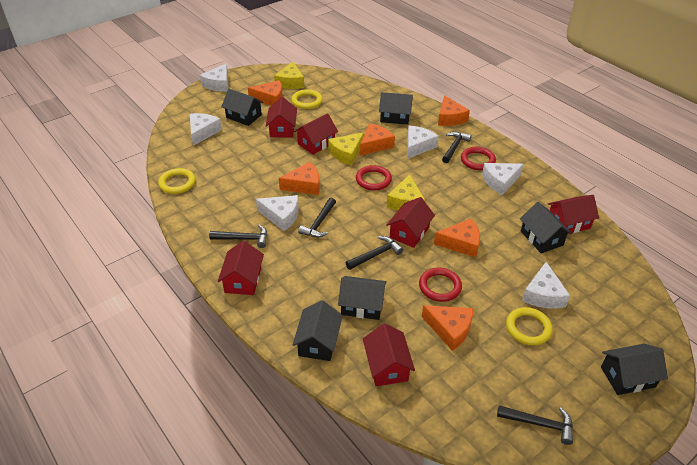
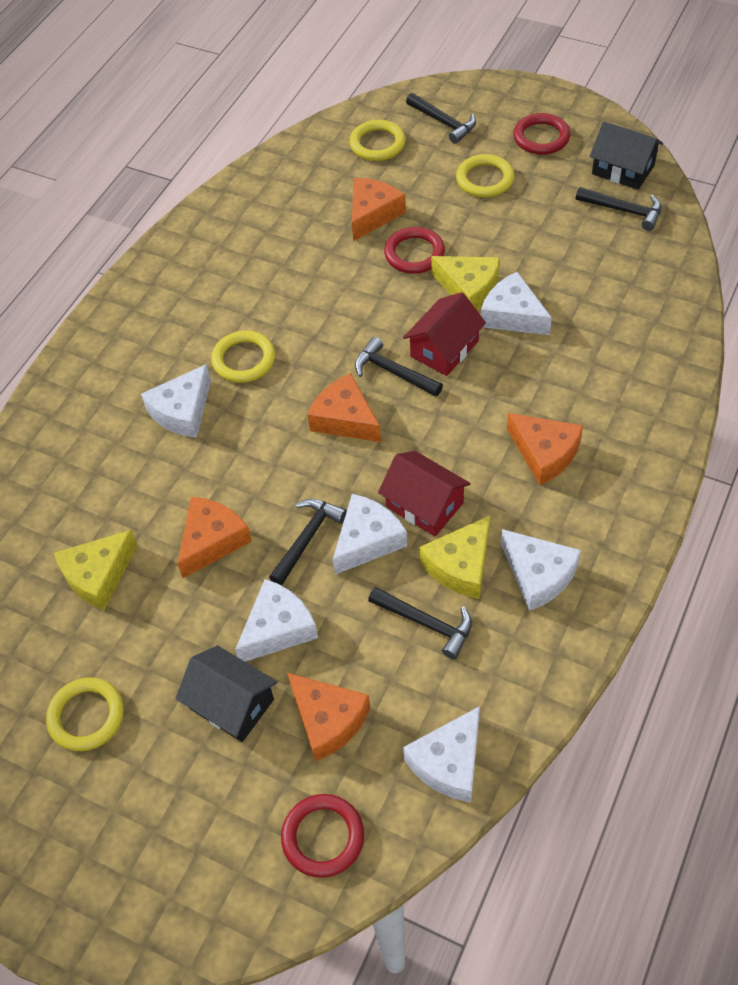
black house: 6 -> 2
orange cheese: 6 -> 5
red house: 6 -> 2
yellow ring: 3 -> 4

